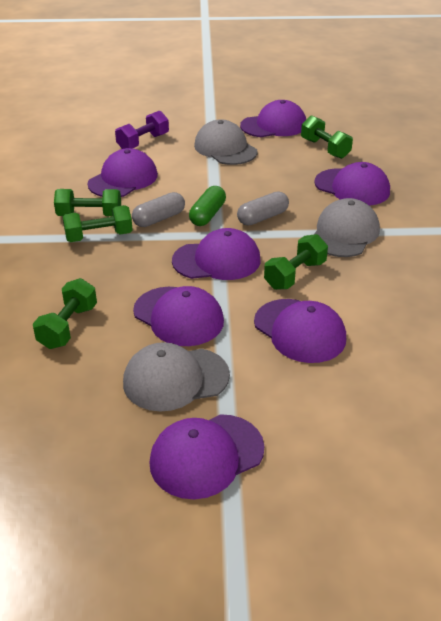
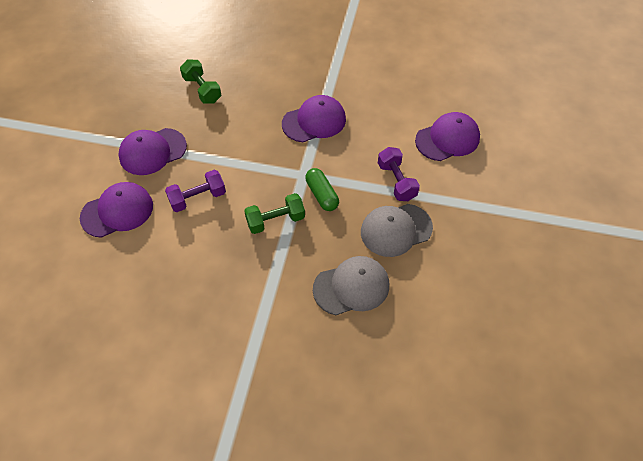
green dumbbell: 5 -> 2
grey cap: 3 -> 2
grey capsule: 2 -> 0
purple cap: 7 -> 4
purple dumbbell: 1 -> 2

